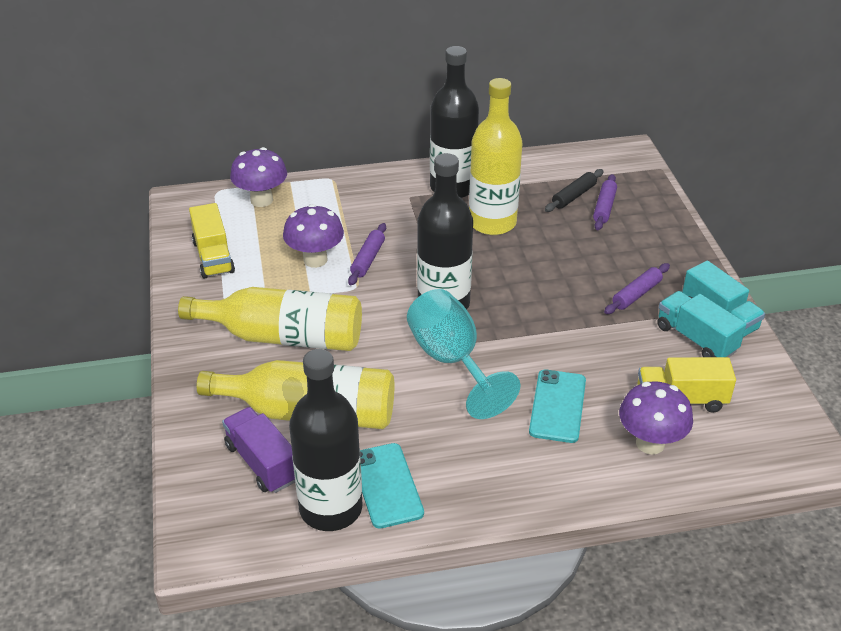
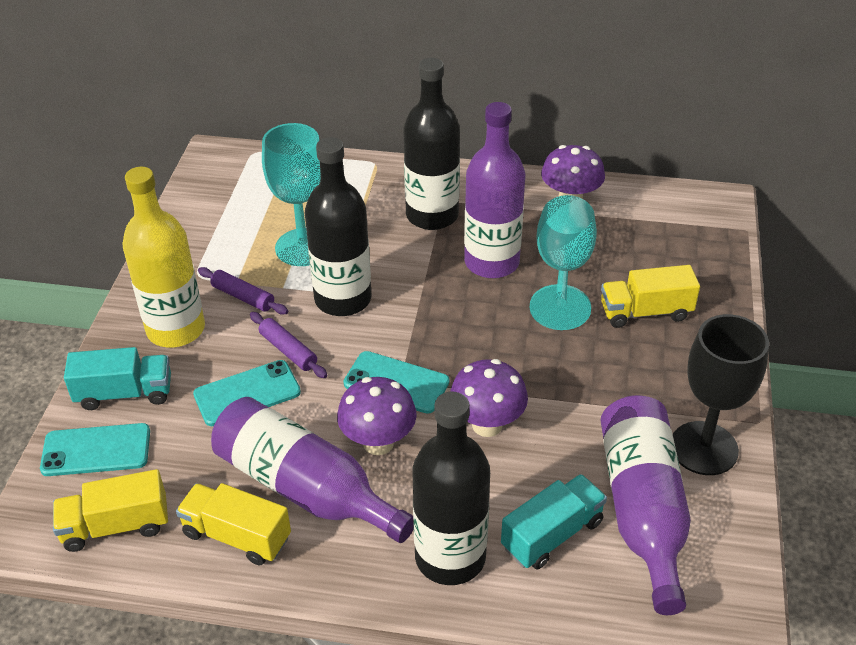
black goblet: 0 -> 1
black rolling pin: 1 -> 0
purple bottle: 0 -> 3
purple rolling pin: 3 -> 2
purple truck: 1 -> 0
turquoise goblet: 1 -> 2
turquoise phone: 2 -> 3
yellow bottle: 3 -> 1
yellow truck: 2 -> 3

